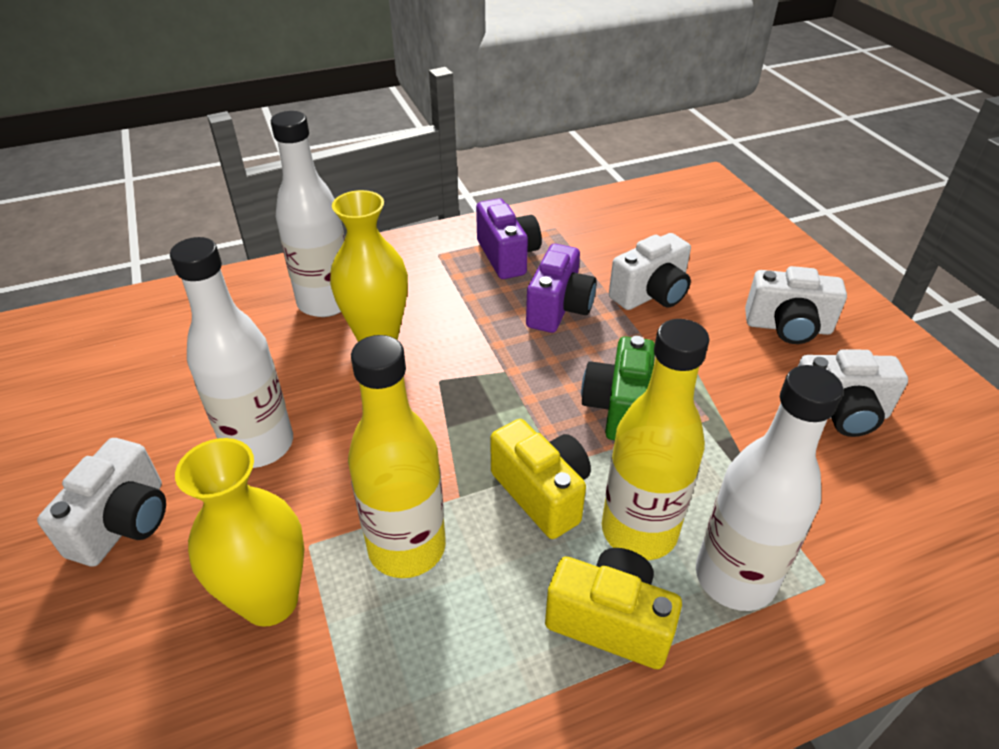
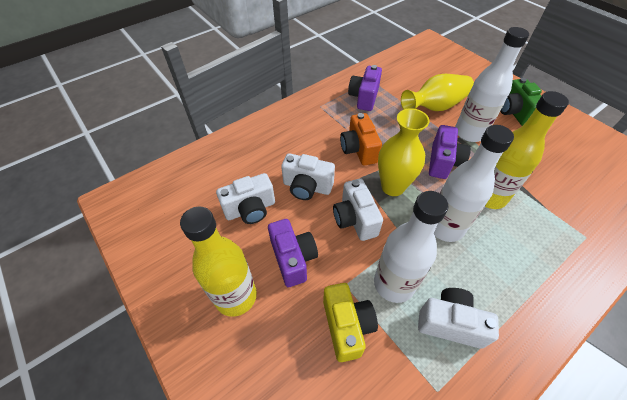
orange camera: 0 -> 1
purple camera: 2 -> 3
yellow camera: 2 -> 1

